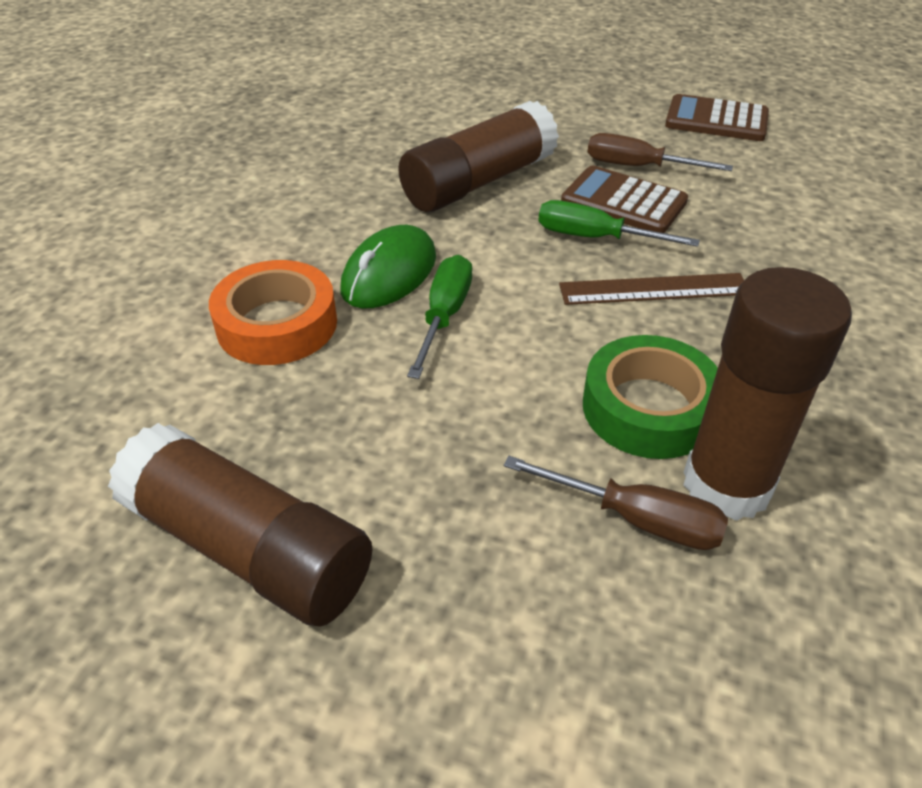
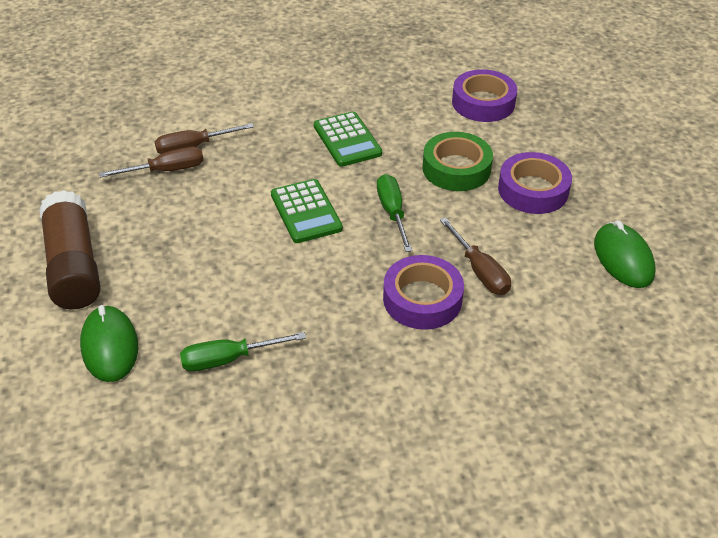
brown calculator: 2 -> 0
brown glue stick: 3 -> 1
brown ruler: 1 -> 0
brown screwdriver: 2 -> 3
green calculator: 0 -> 2
green mouse: 1 -> 2
orange tape: 1 -> 0
purple tape: 0 -> 3

